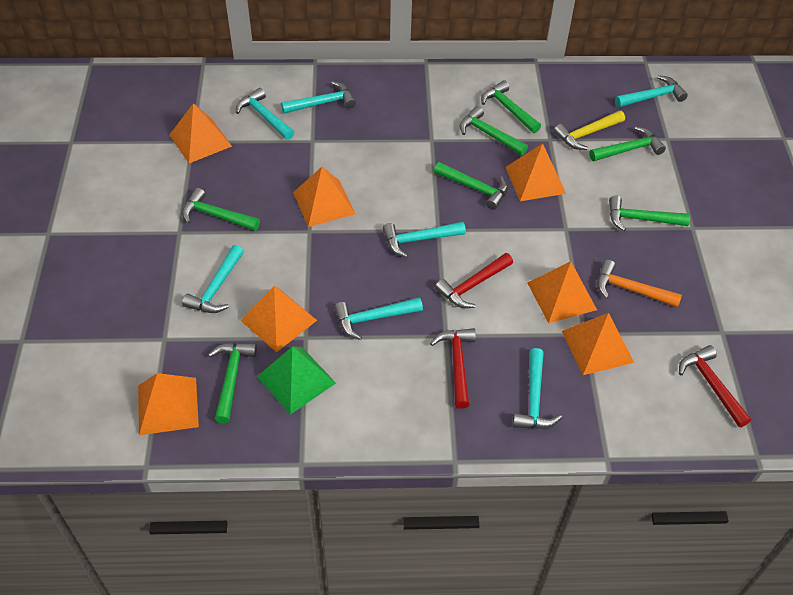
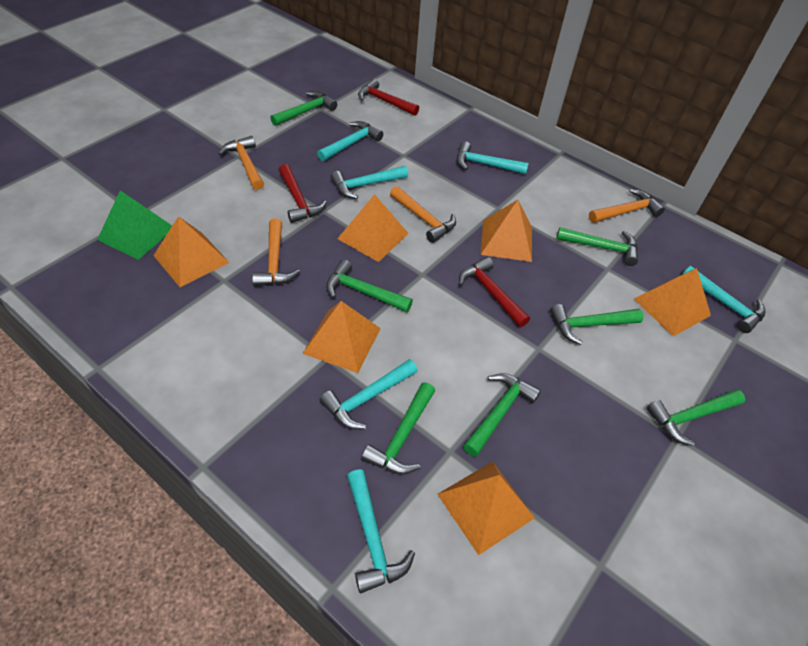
orange hammer: 1 -> 4
orange pyramid: 7 -> 6
turquoise hammer: 7 -> 6
yellow hammer: 1 -> 0

